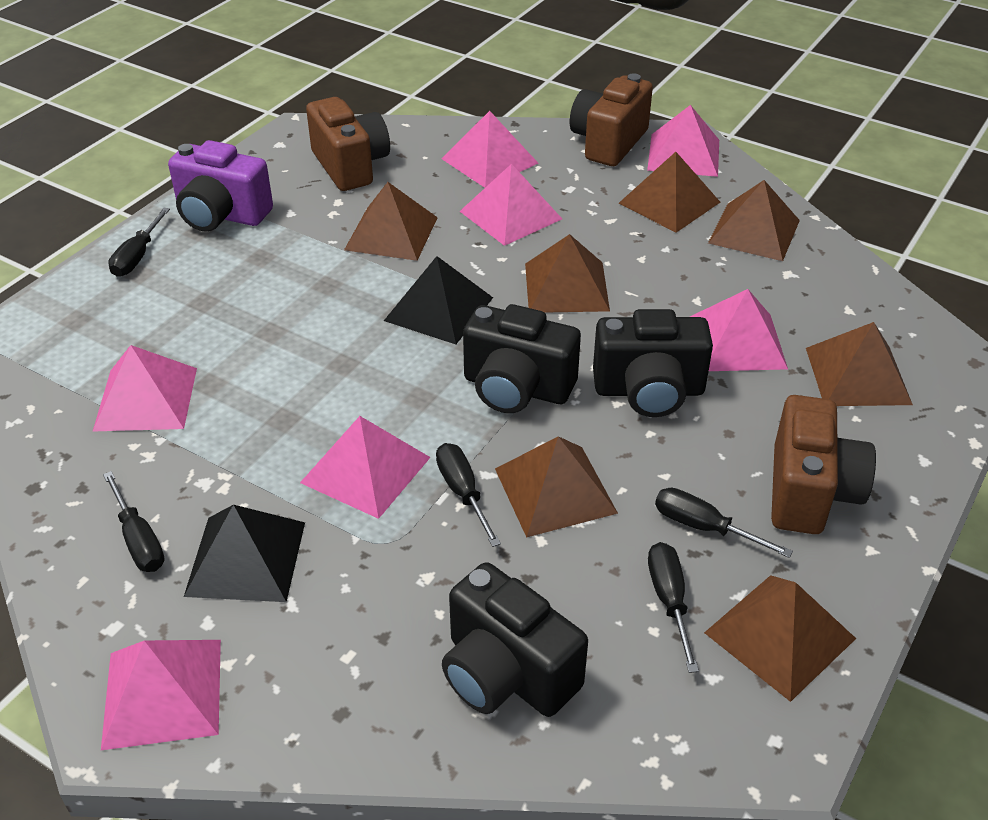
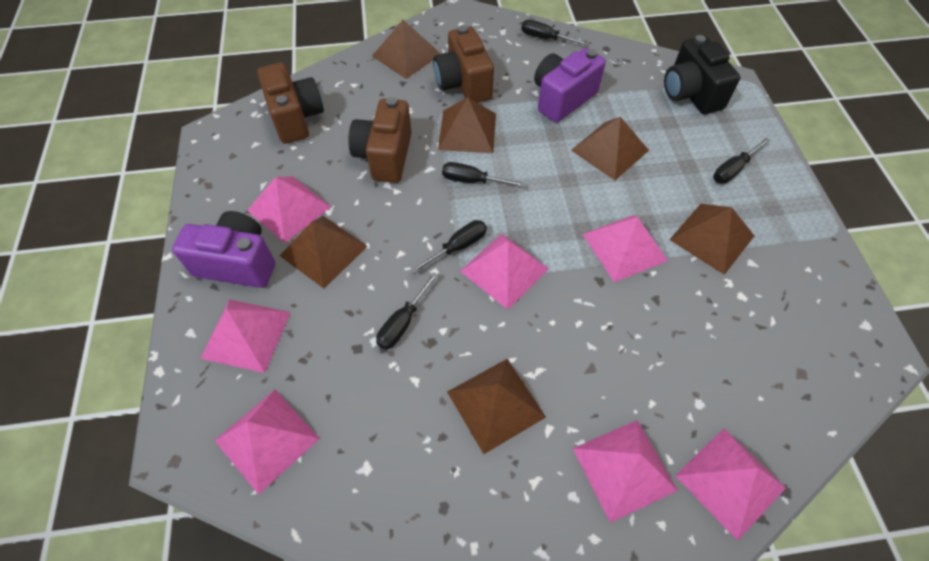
black camera: 3 -> 1
black pyramid: 2 -> 0
brown pyramid: 7 -> 6
purple camera: 1 -> 2

